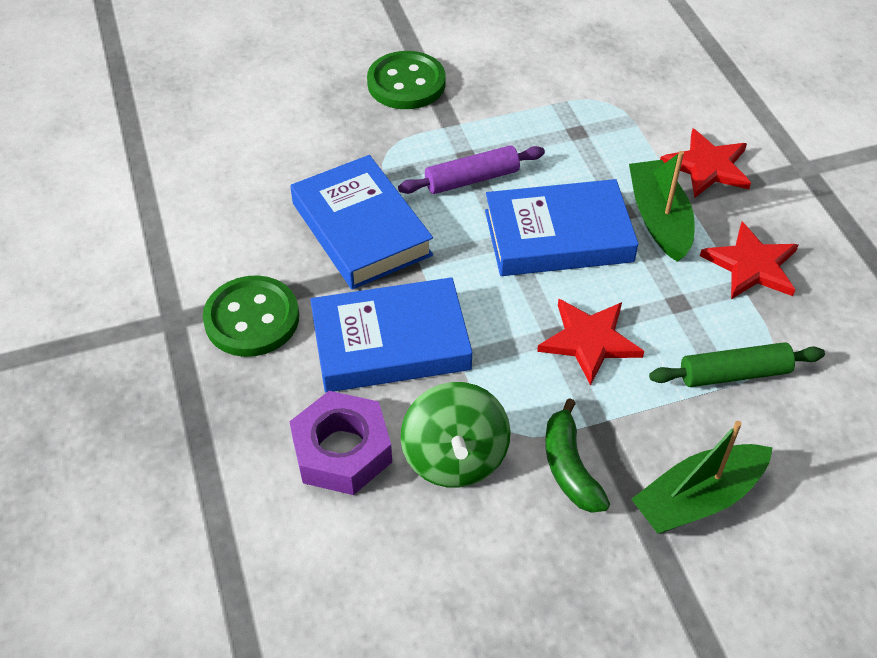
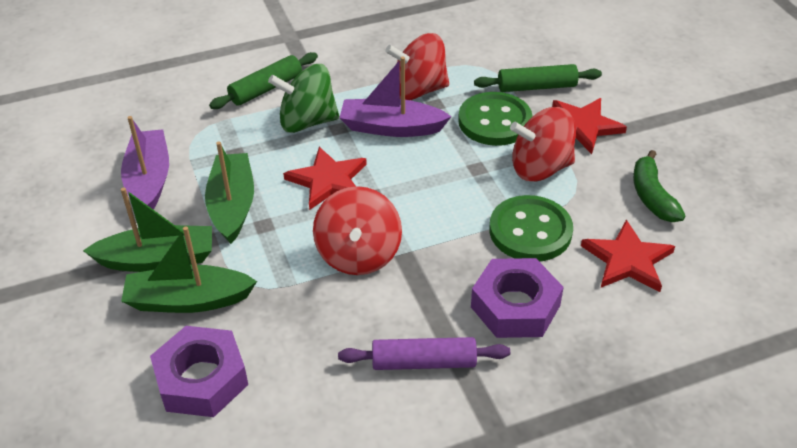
blue book: 3 -> 0
green boat: 2 -> 3
green rolling pin: 1 -> 2
purple boat: 0 -> 2
purple nut: 1 -> 2
red spinning top: 0 -> 3

